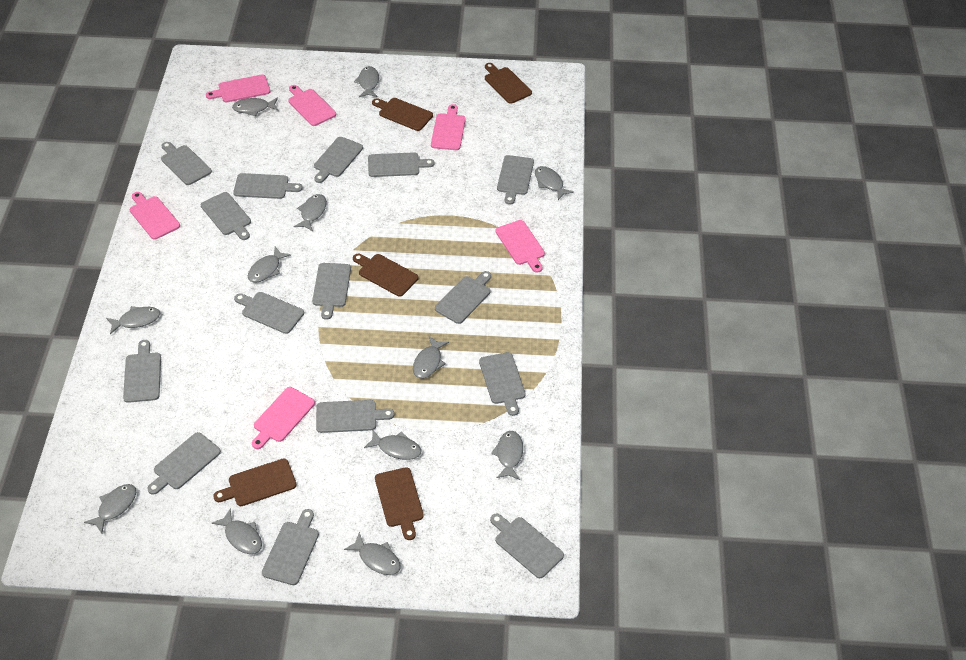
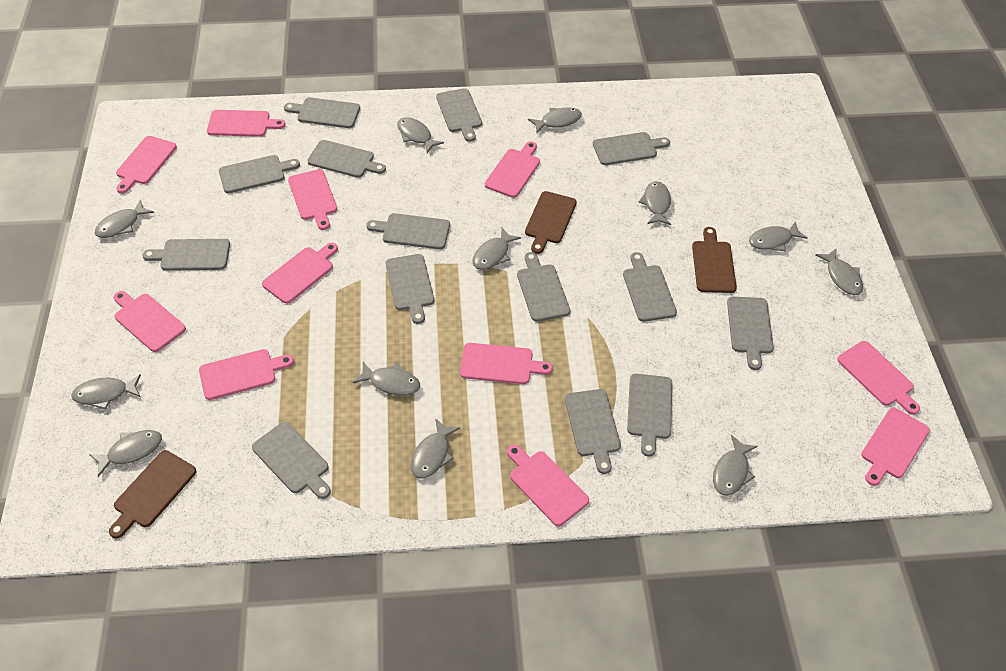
brown cutting board: 5 -> 3
grey cutting board: 15 -> 14
pink cutting board: 6 -> 11

